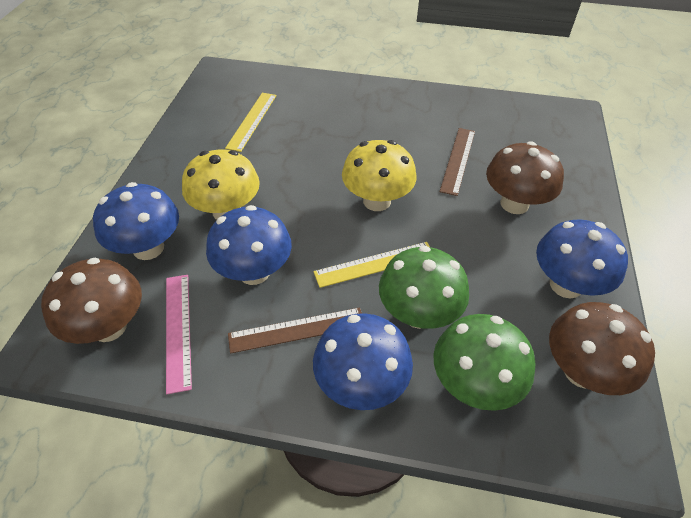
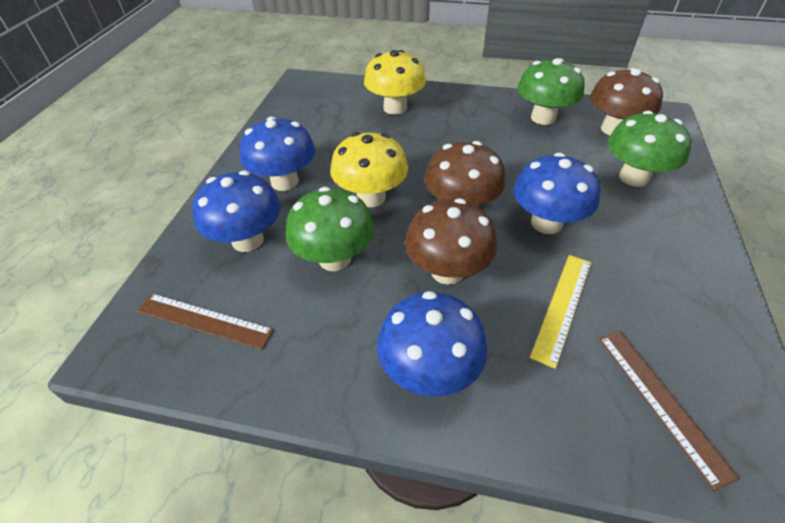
green mushroom: 2 -> 3
pink ruler: 1 -> 0
yellow ruler: 2 -> 1

